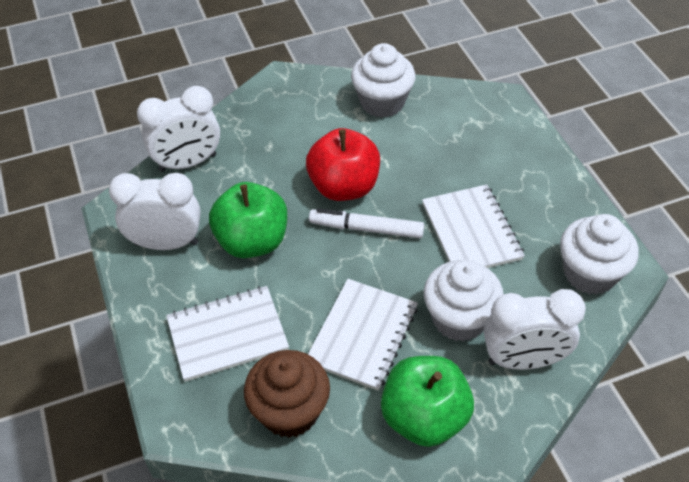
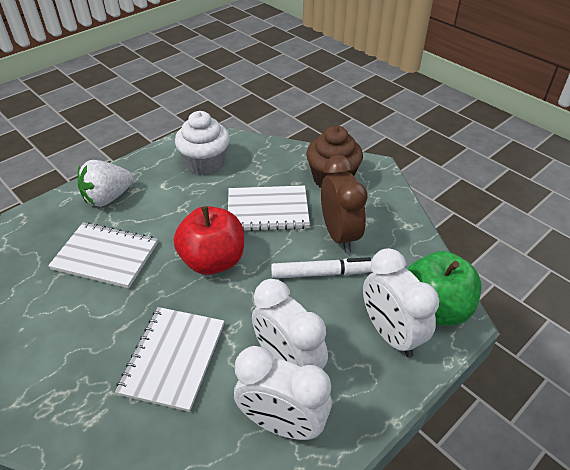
brown clock: 0 -> 1
green apple: 2 -> 1
white cupcake: 3 -> 1
white strawberry: 0 -> 1

